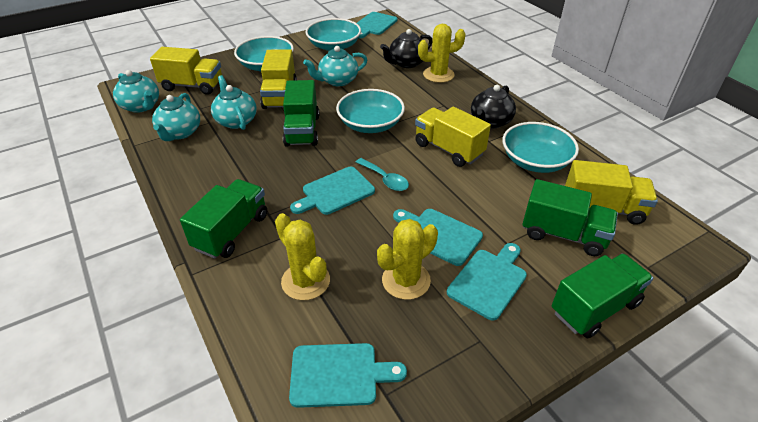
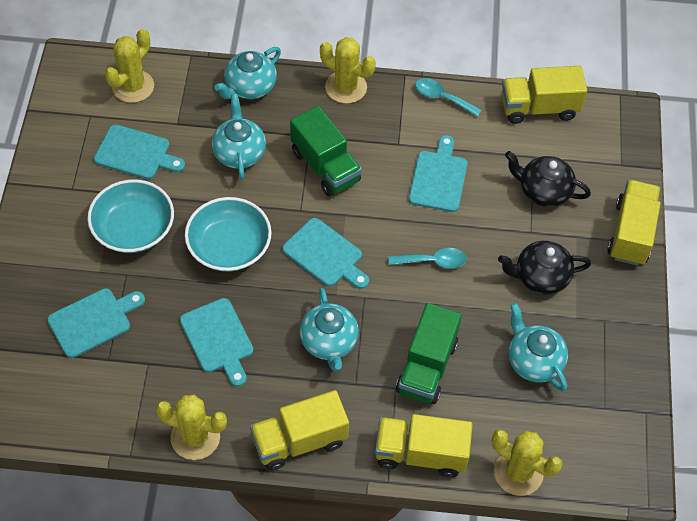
green truck: 4 -> 2
turquoise bowl: 4 -> 2
turquoise spoon: 1 -> 2
yellow cactus: 3 -> 4

